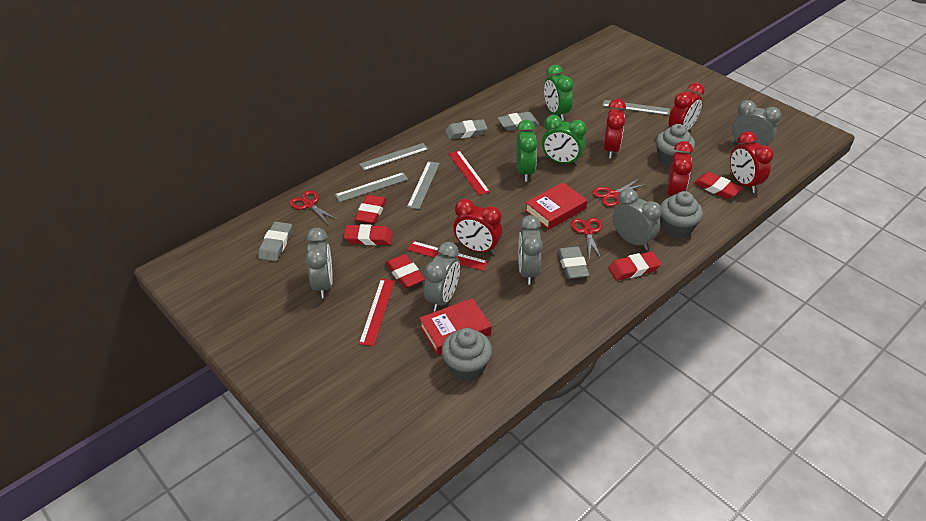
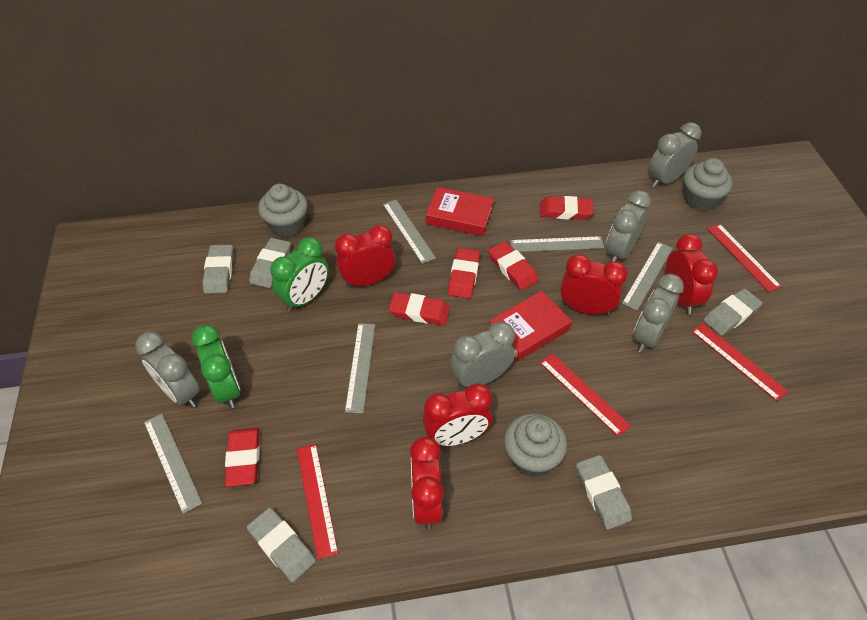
green clock: 3 -> 2
grey eraser: 4 -> 5
grey ruler: 4 -> 5
red ruler: 3 -> 4
red scissors: 3 -> 0

